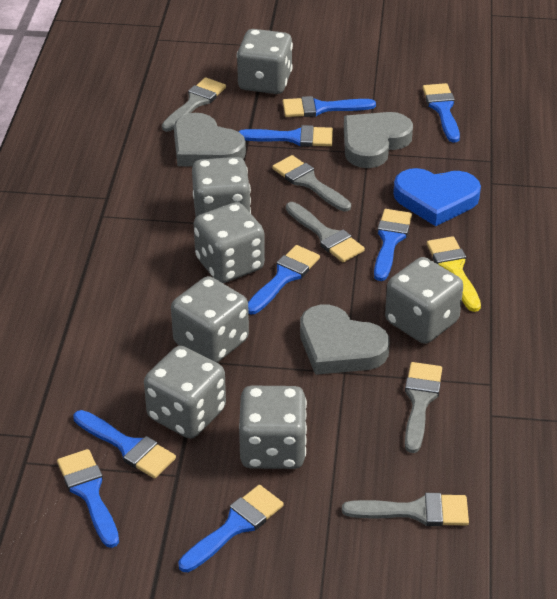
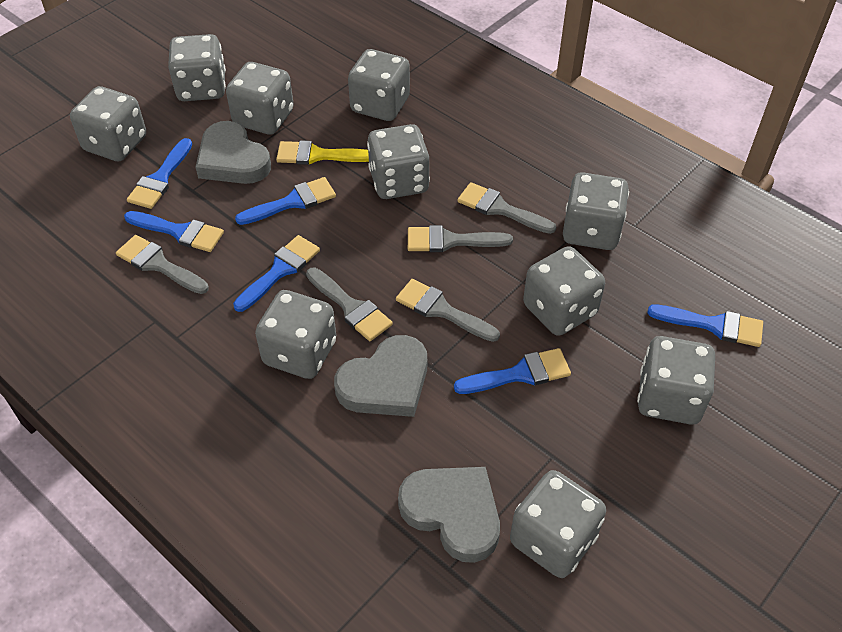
blue brush: 8 -> 6
blue heart: 1 -> 0
grey dice: 7 -> 10

